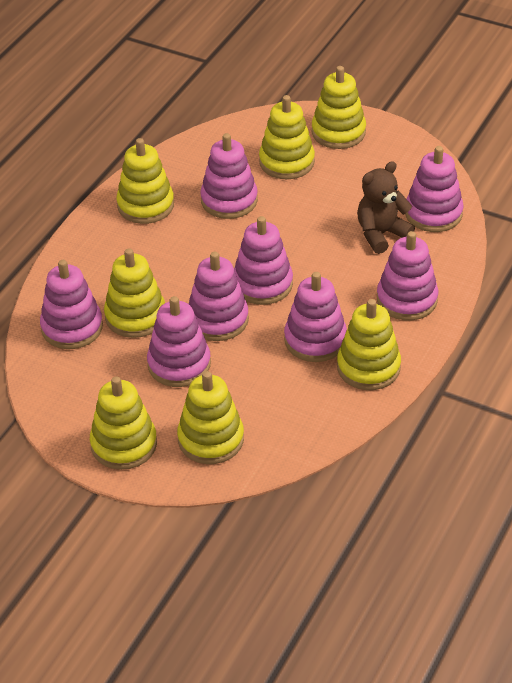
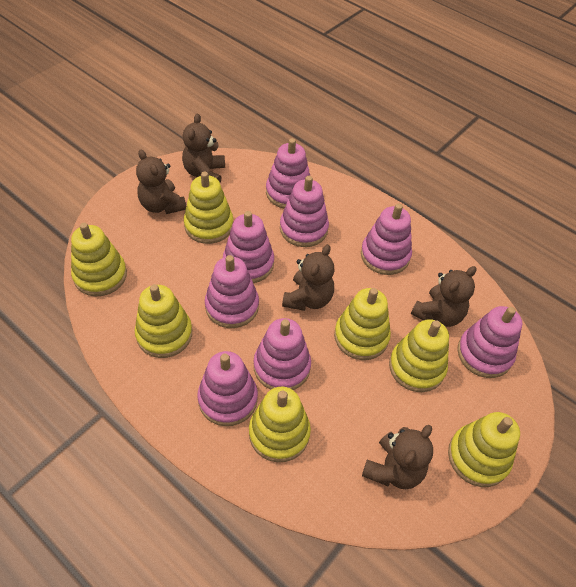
brown teddy bear: 1 -> 5

